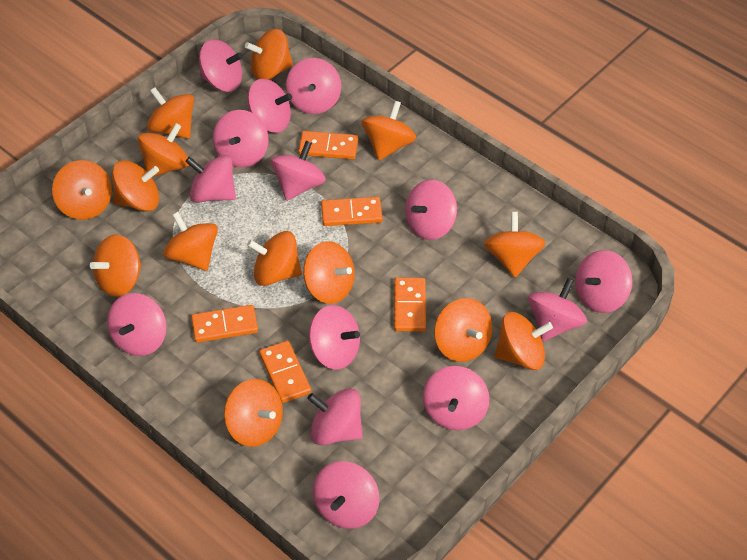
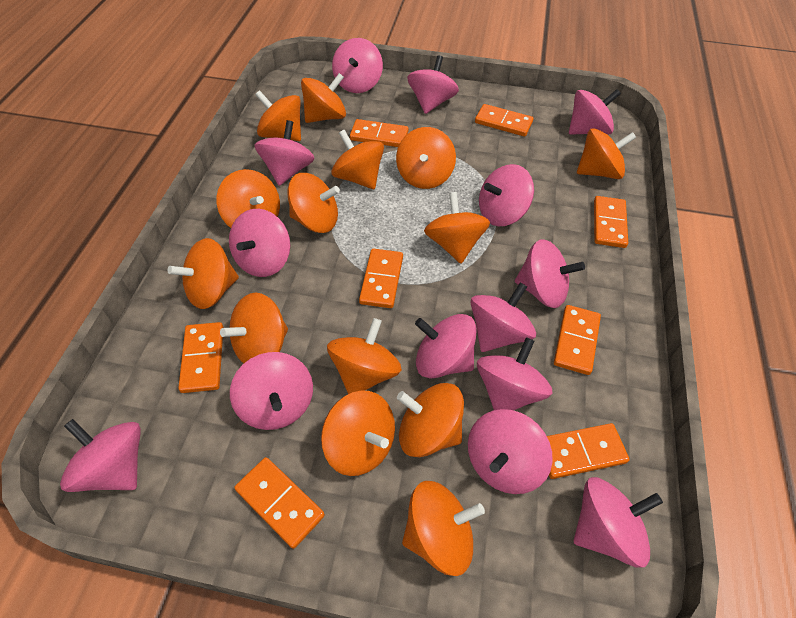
orange domino: 5 -> 8

